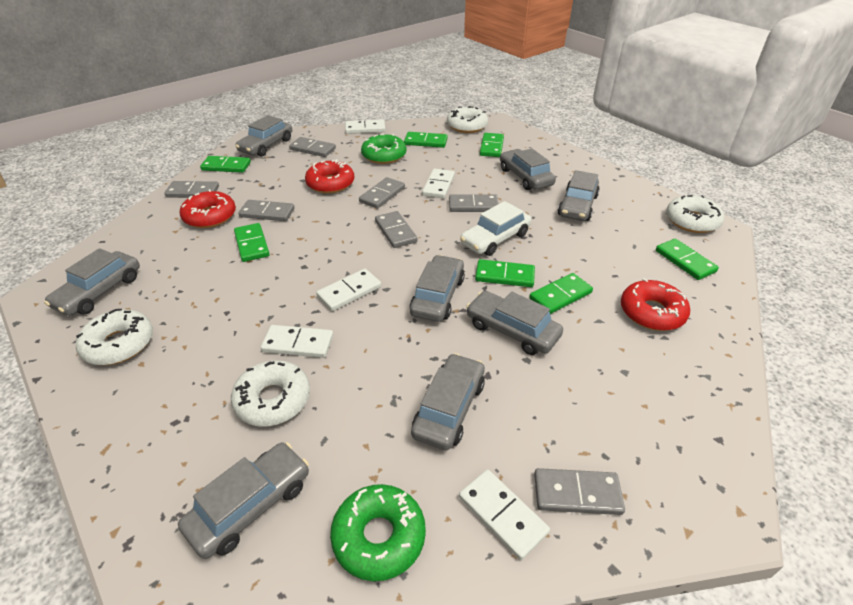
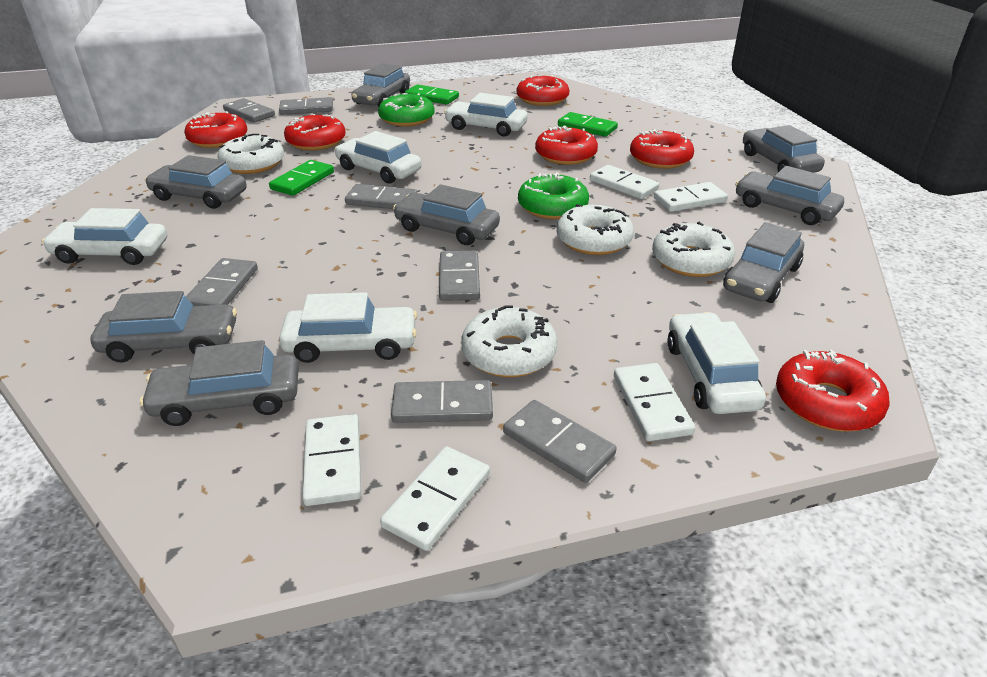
green domino: 7 -> 3
red donut: 3 -> 6
white car: 1 -> 5

